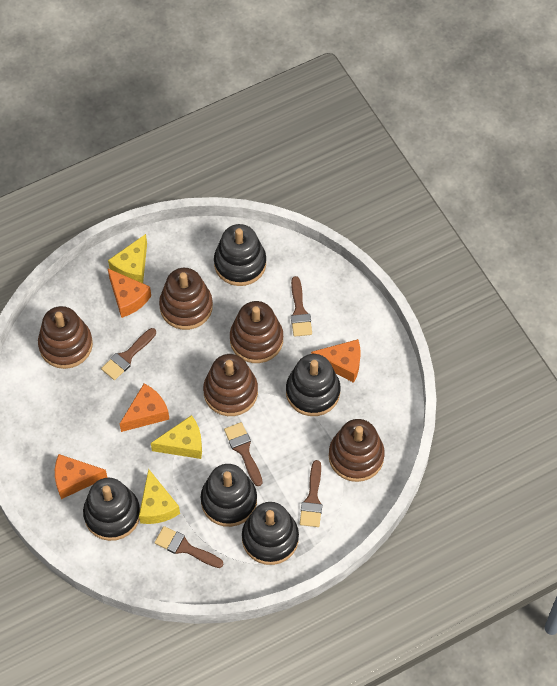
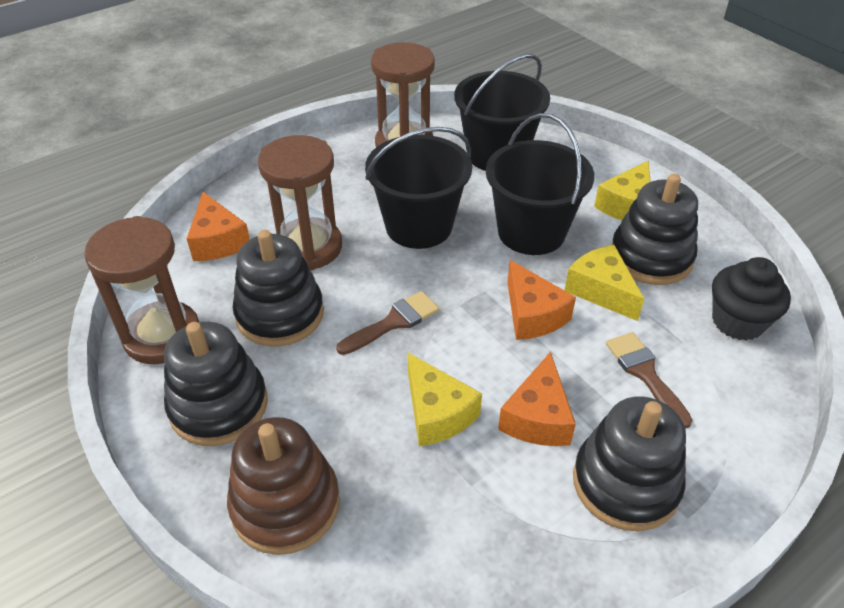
black bucket: 0 -> 3
black cupcake: 0 -> 1
black stacking toy: 5 -> 4
brown brush: 5 -> 2
brown hourglass: 0 -> 3
brown stacking toy: 5 -> 1
orange cheese: 4 -> 3

